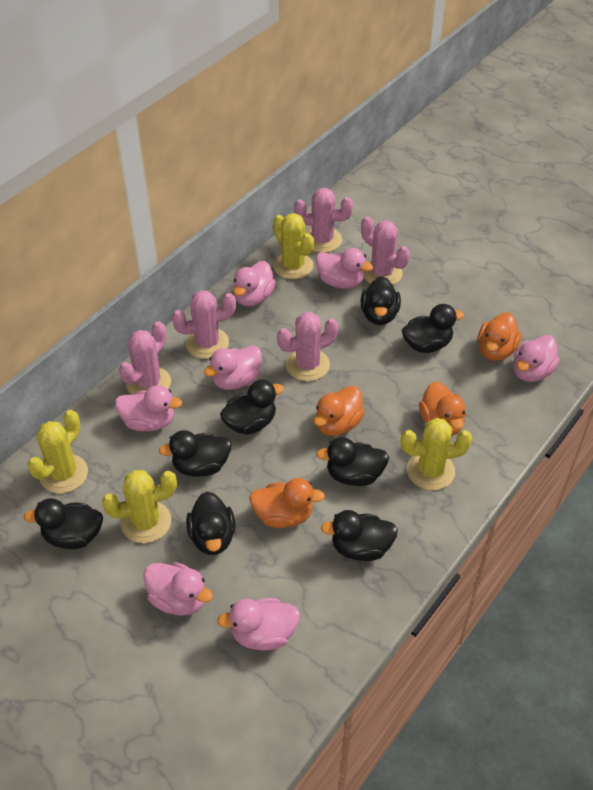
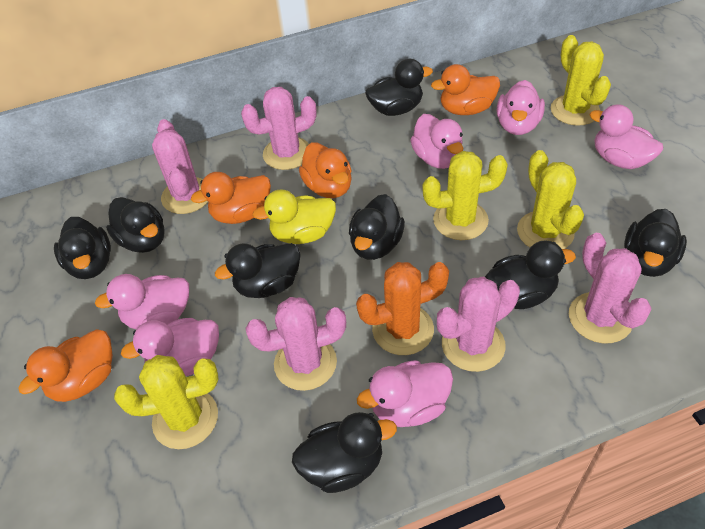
orange cactus: 0 -> 1
pink duck: 7 -> 6
yellow duck: 0 -> 1

